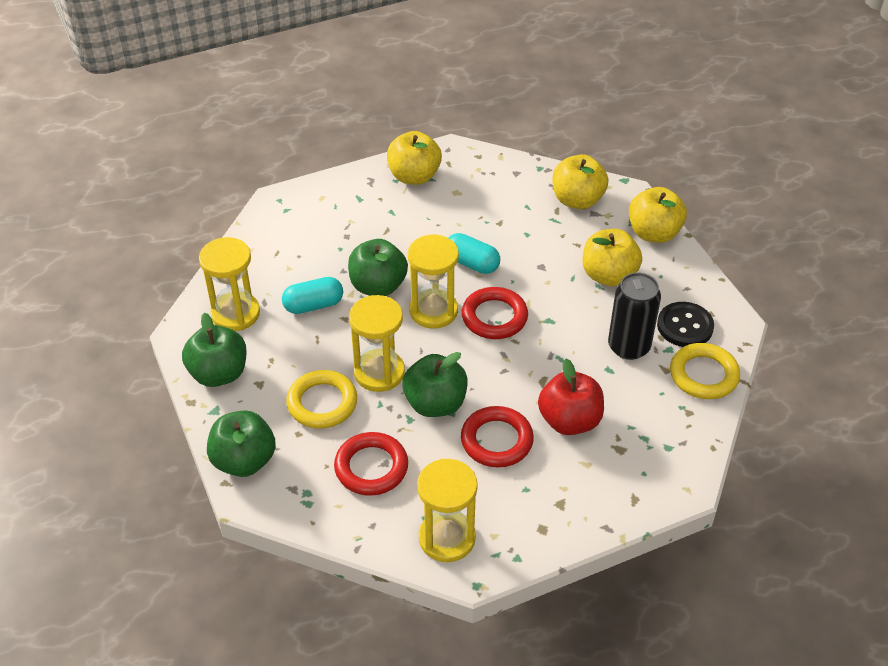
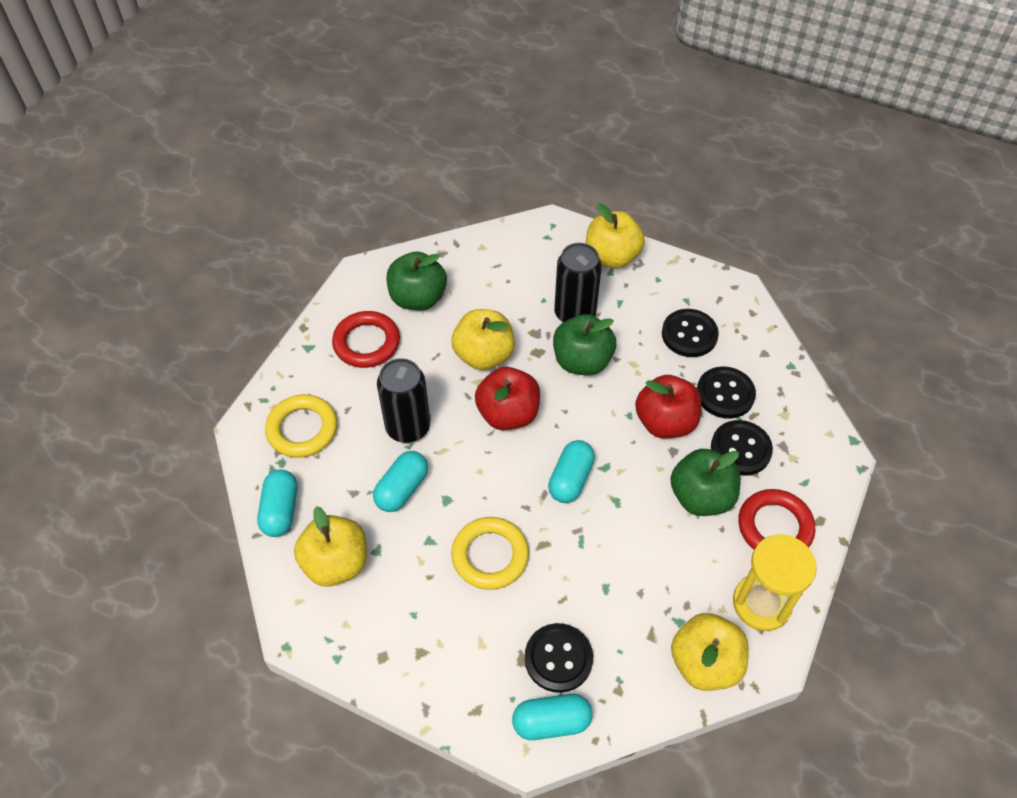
black button: 1 -> 4
black can: 1 -> 2
green apple: 4 -> 3
red apple: 1 -> 2
red ring: 3 -> 2
turquoise capsule: 2 -> 4
yellow hourglass: 4 -> 1

